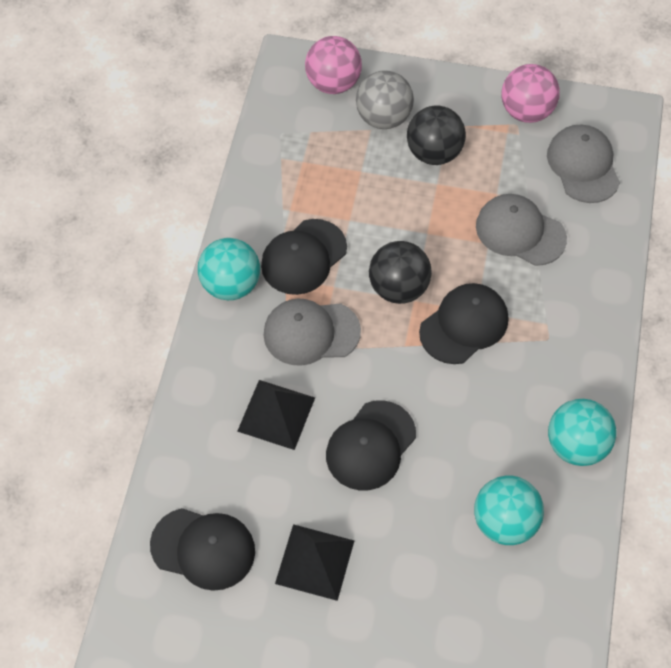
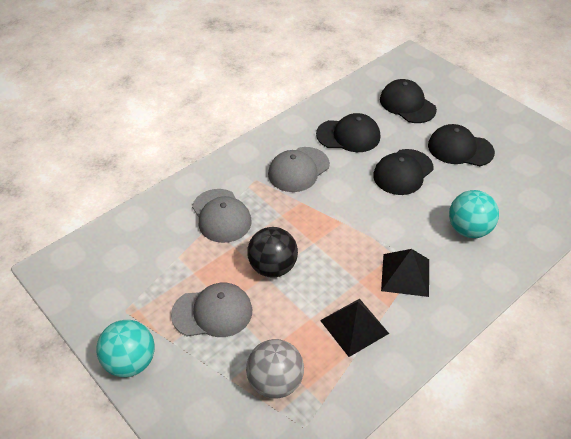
black ball: 2 -> 1
pink ball: 2 -> 0
turquoise ball: 3 -> 2

